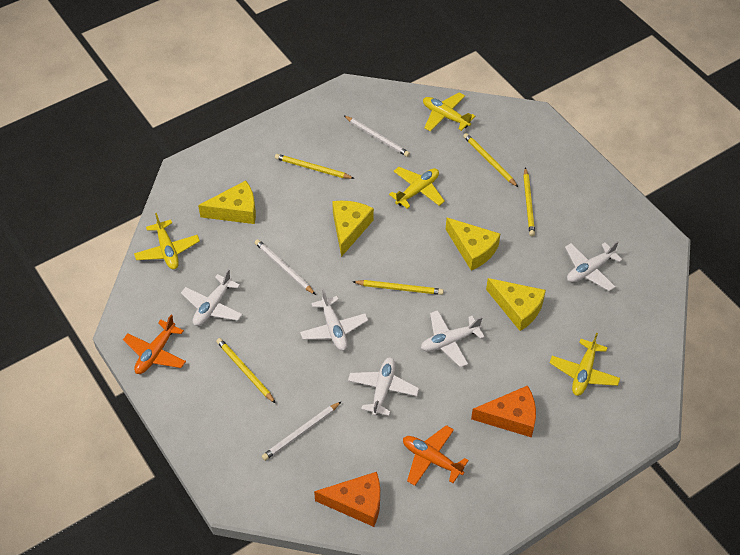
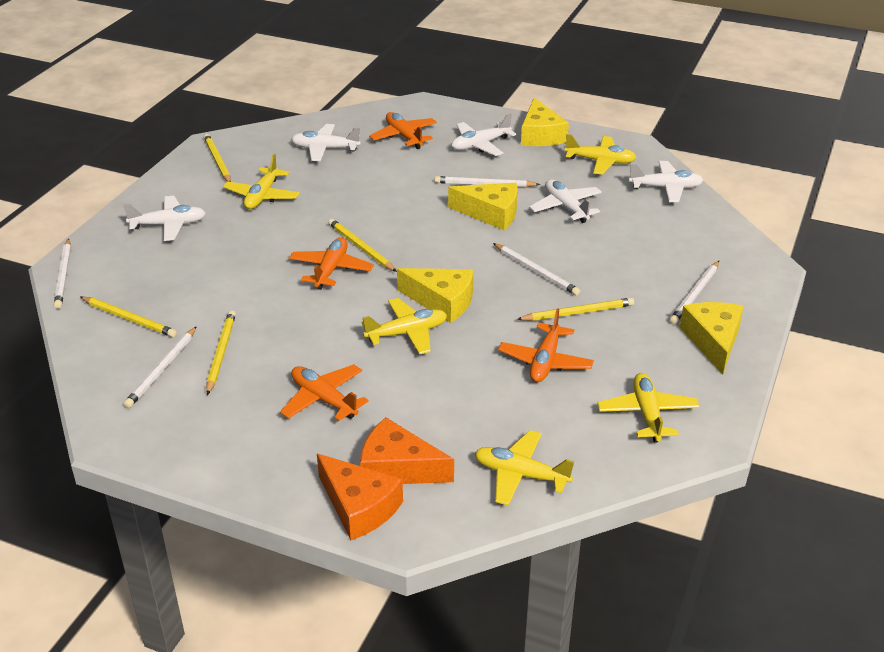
orange plane: 2 -> 4
white pencil: 3 -> 5
yellow plane: 4 -> 5

